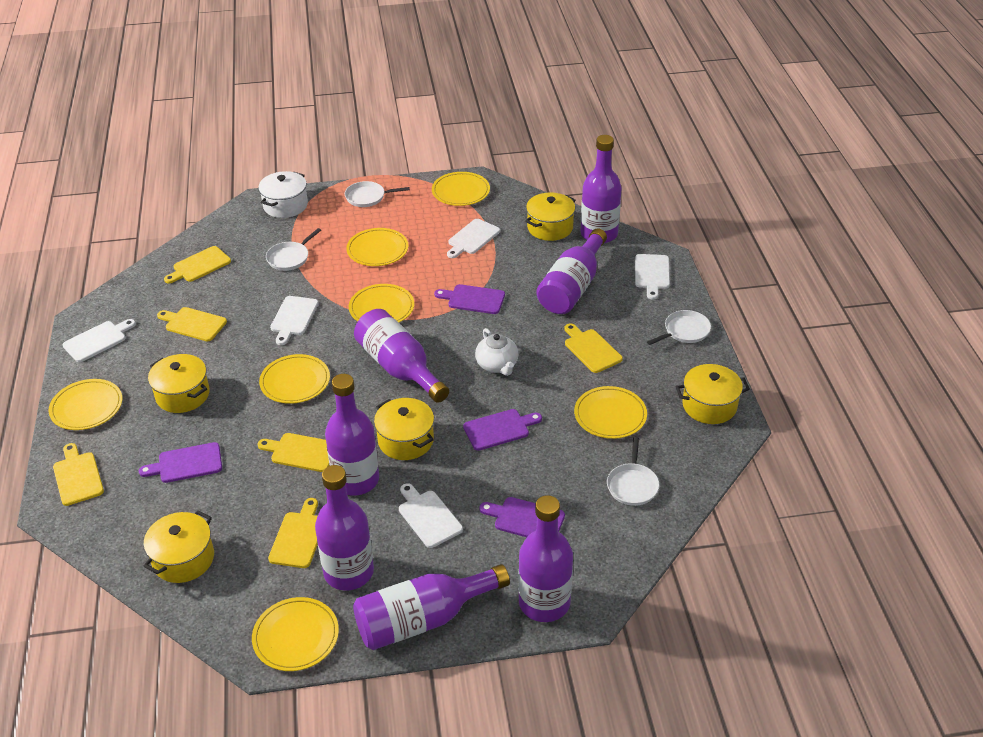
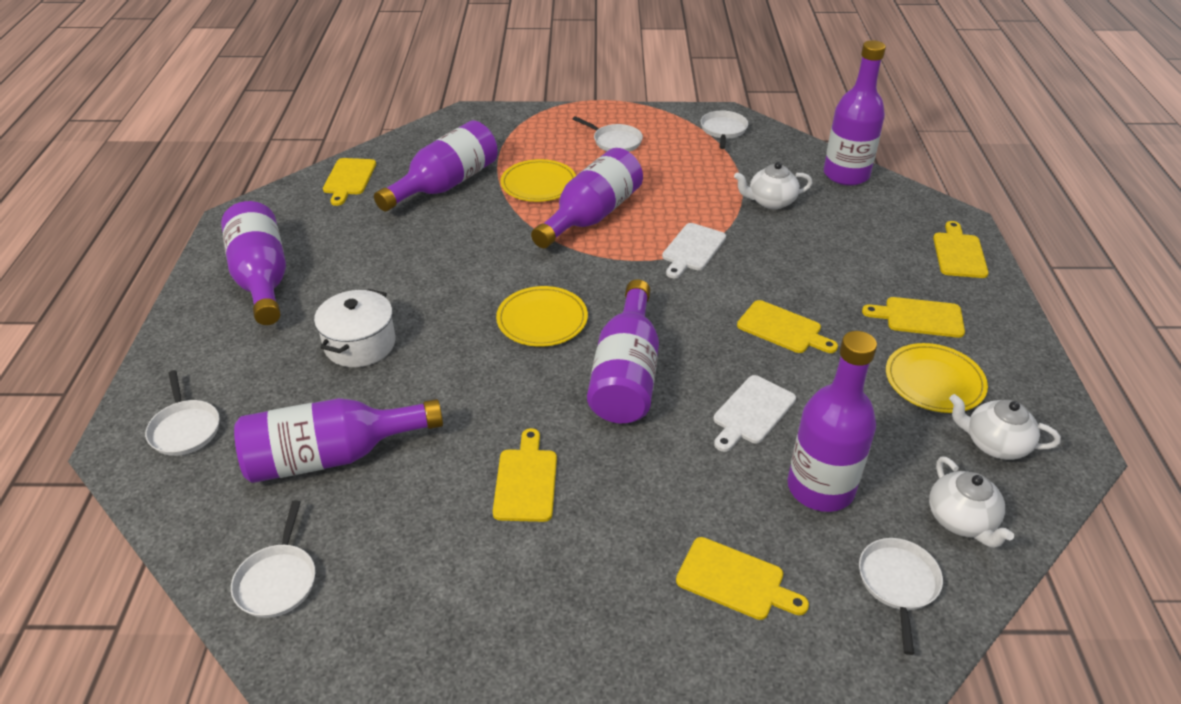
purple cutting board: 4 -> 0
white cutting board: 5 -> 2
white pan: 4 -> 5
white teapot: 1 -> 3
yellow plate: 7 -> 3
yellow pot: 5 -> 0

